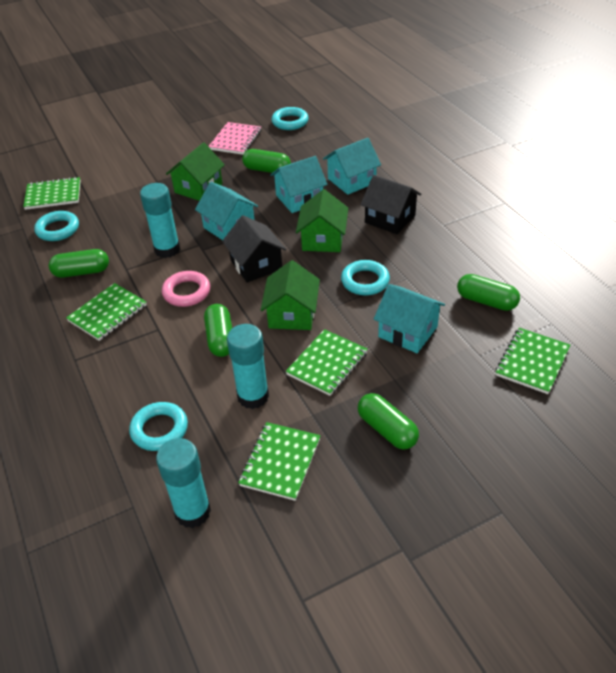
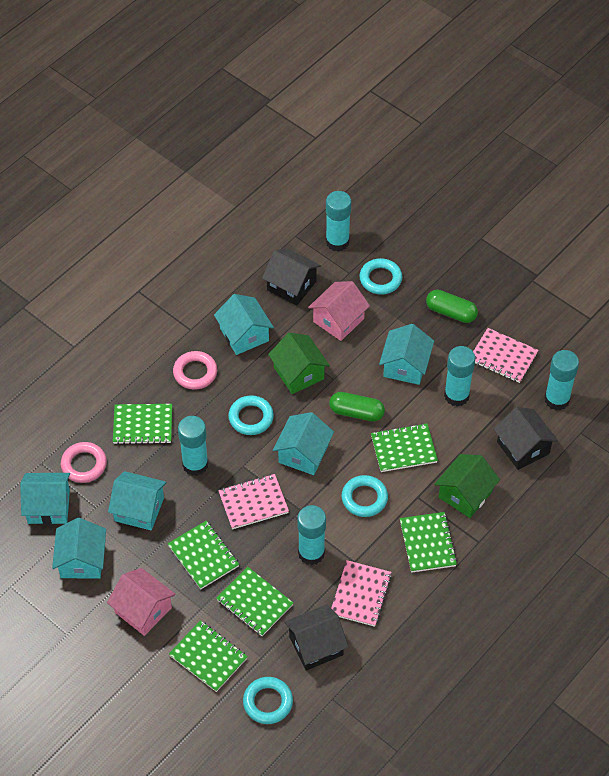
black house: 2 -> 3
green capsule: 5 -> 2
green house: 3 -> 2
green notebook: 5 -> 6
pink house: 0 -> 2
pink notebook: 1 -> 3
pink ring: 1 -> 2
turquoise glue stick: 3 -> 5
turquoise house: 4 -> 6

